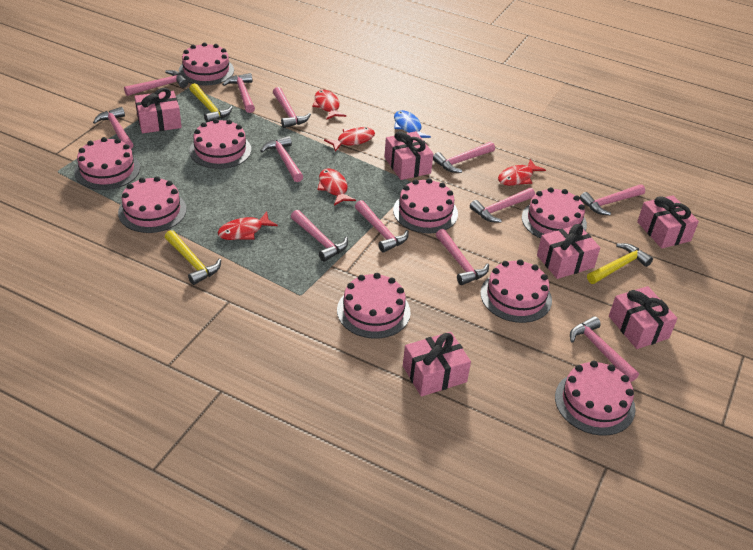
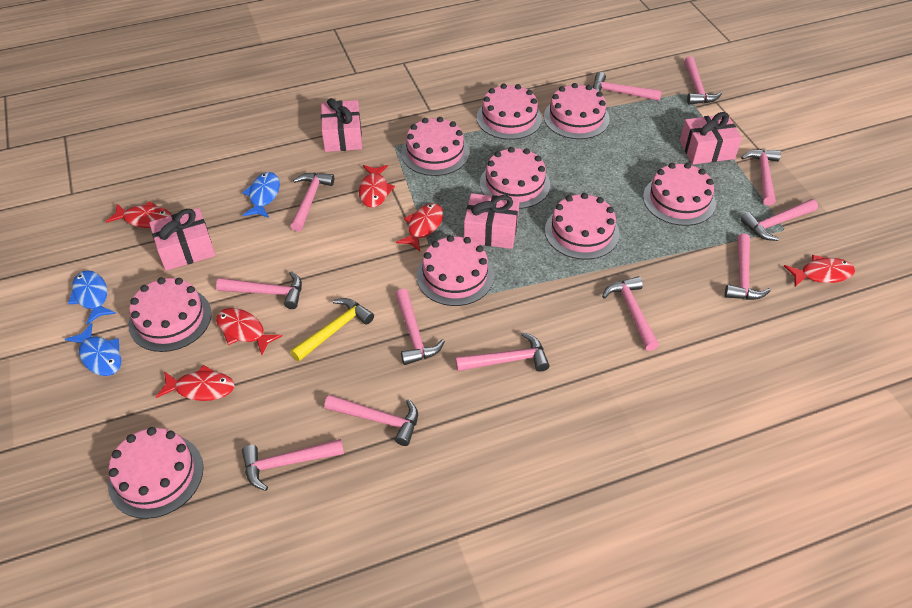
blue fish: 1 -> 3
pink gift: 6 -> 4
red fish: 5 -> 6
yellow hammer: 3 -> 1

